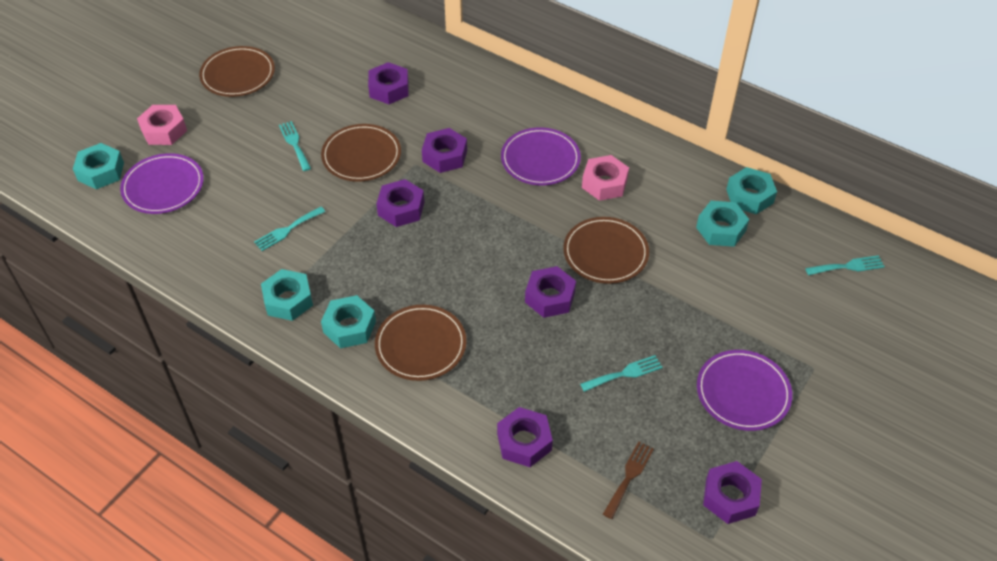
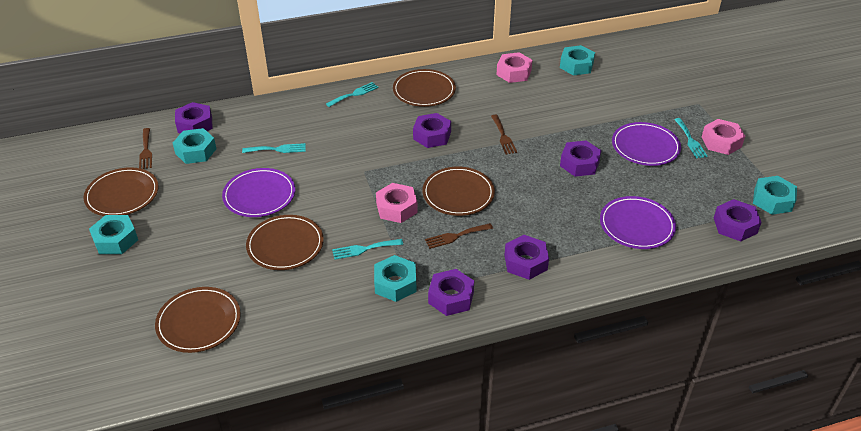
brown fork: 1 -> 3
brown plate: 4 -> 5
pink nut: 2 -> 3

